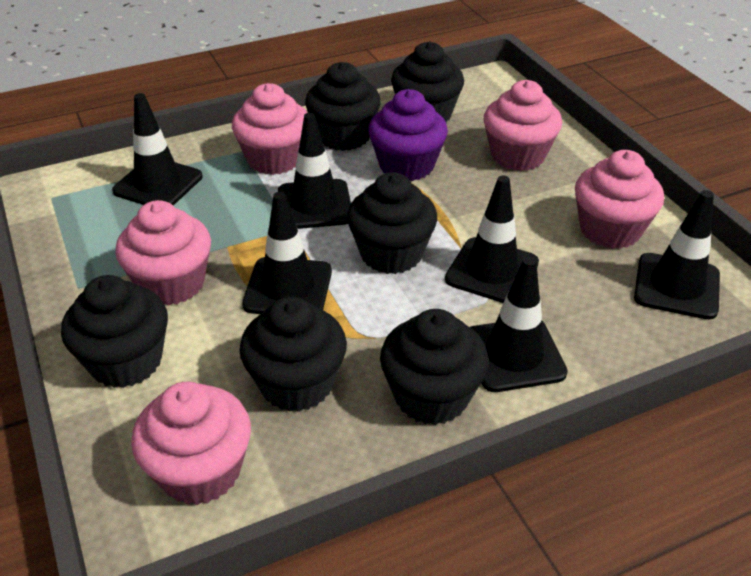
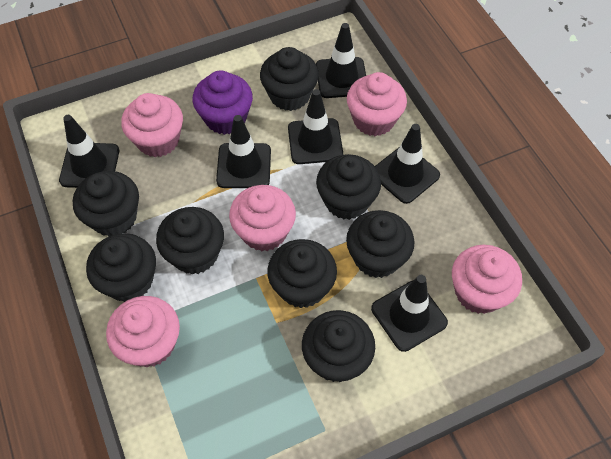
black cupcake: 6 -> 8

